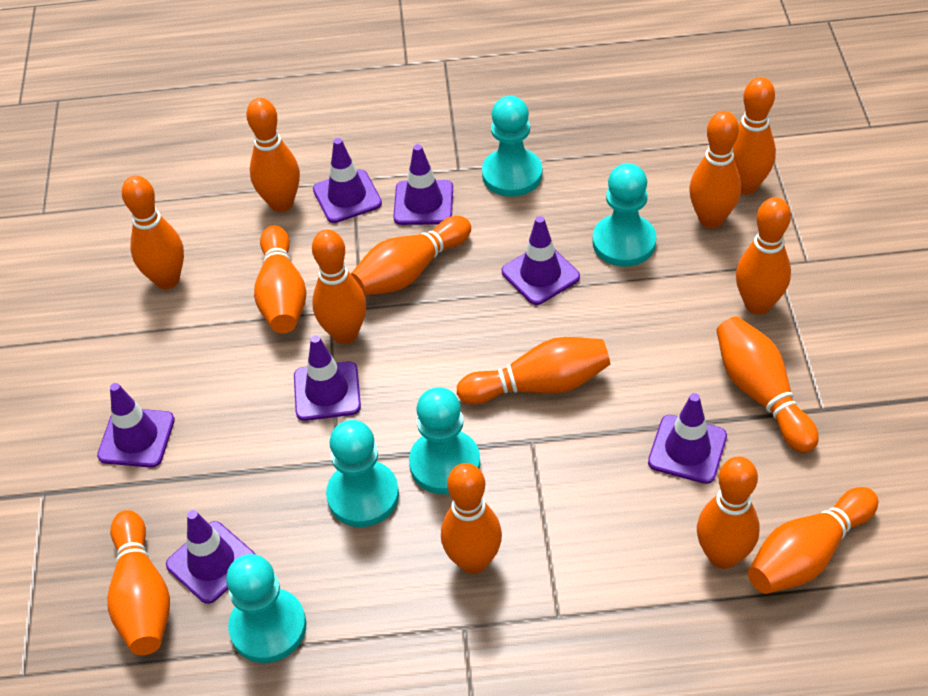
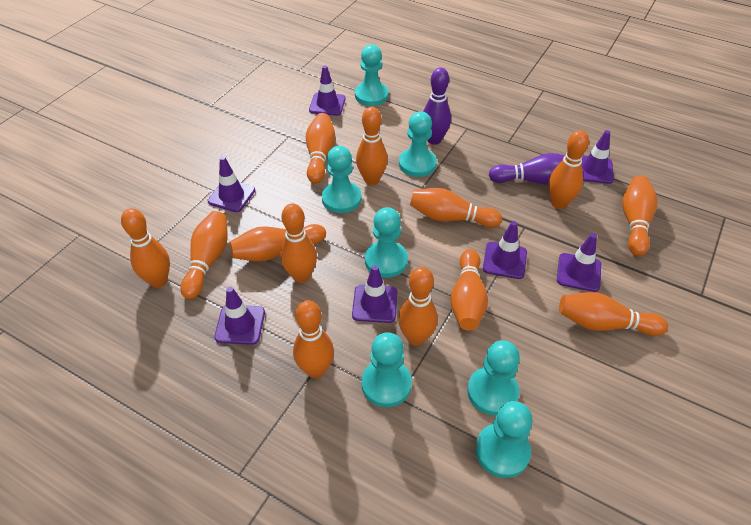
orange bowling pin: 14 -> 13
purple bowling pin: 0 -> 2
turquoise pawn: 5 -> 7

